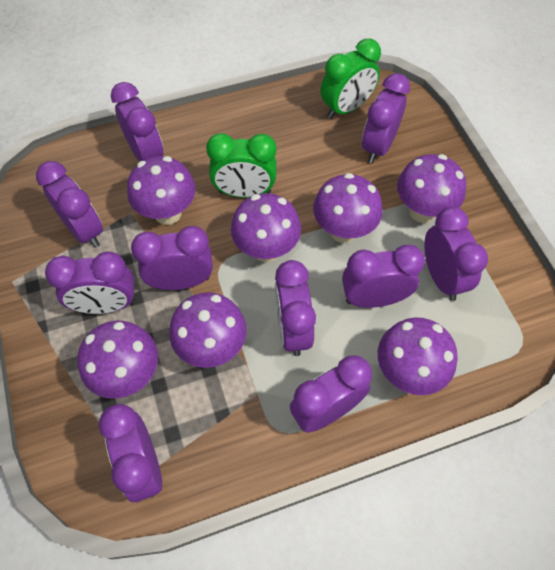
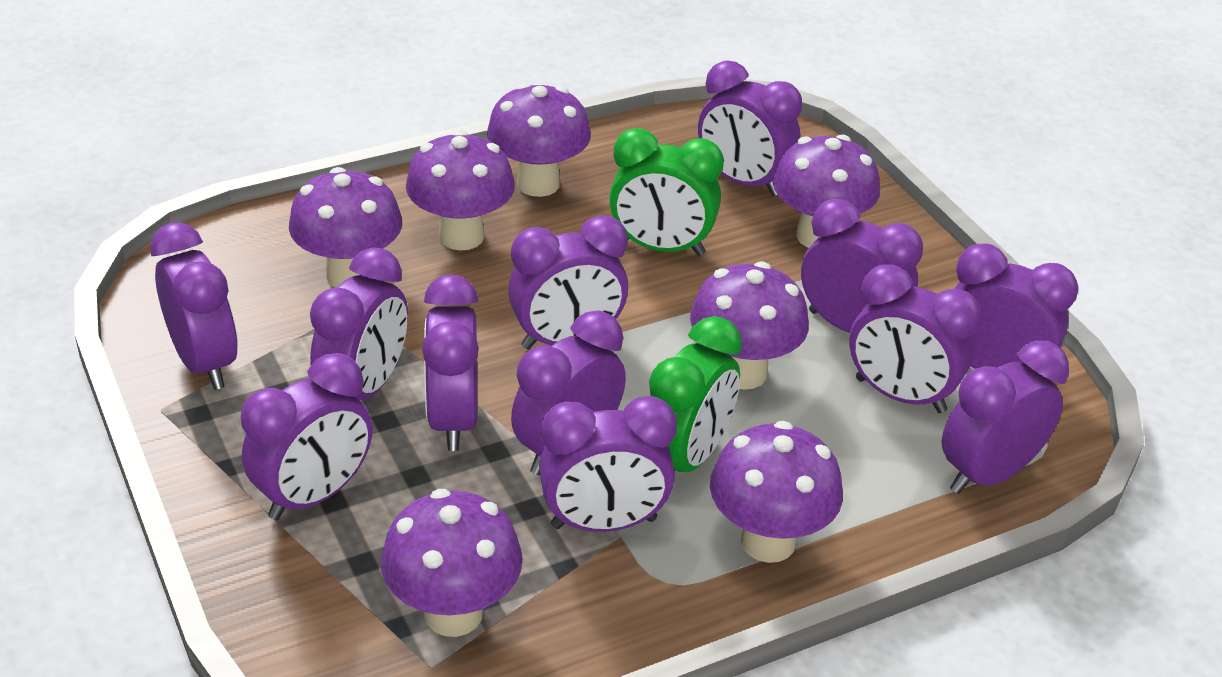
purple clock: 10 -> 12

